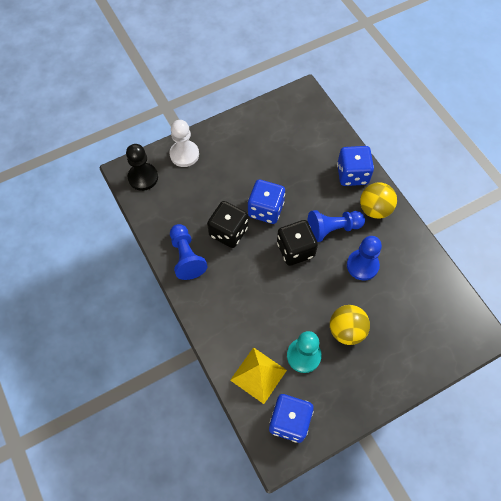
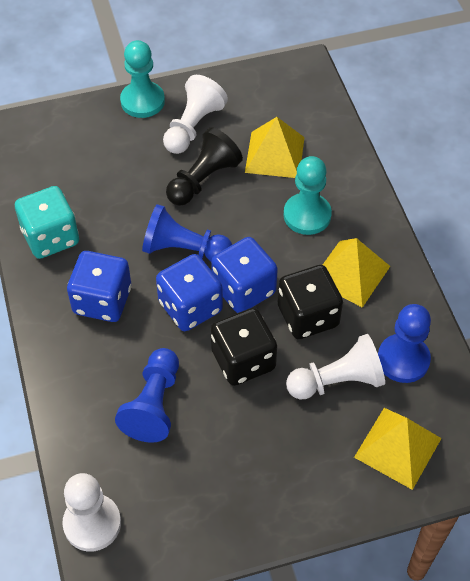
turquoise dice: 0 -> 1
turquoise pawn: 1 -> 2
white pawn: 1 -> 3
yellow ball: 2 -> 0
yellow pyramid: 1 -> 3

